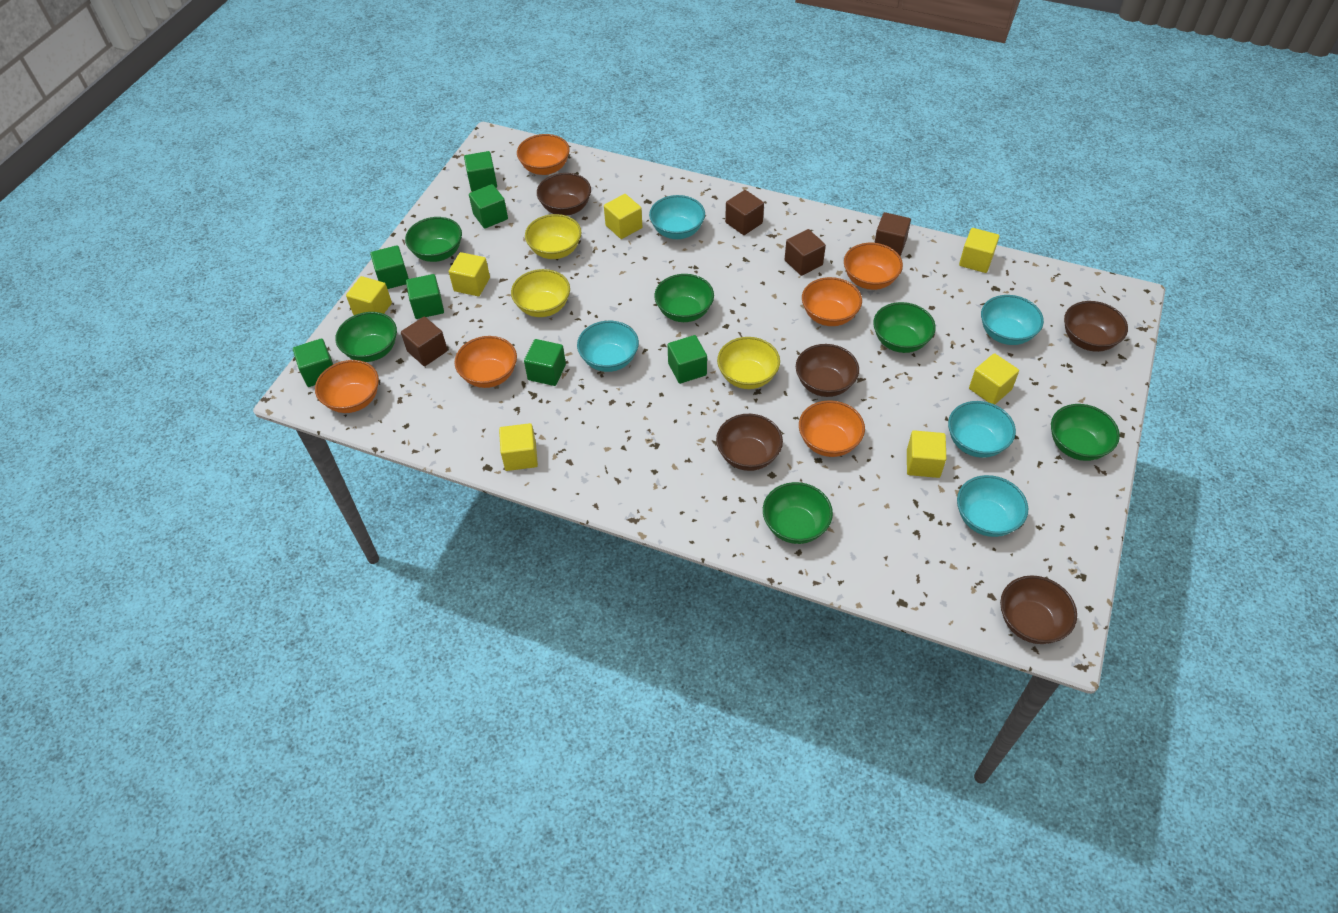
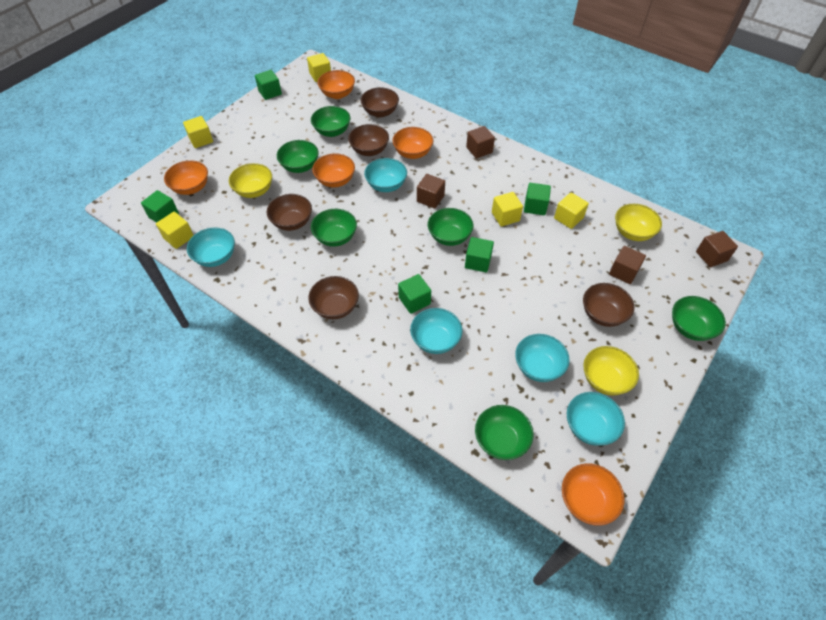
green cube: 7 -> 5
orange bowl: 6 -> 5
yellow cube: 7 -> 5

